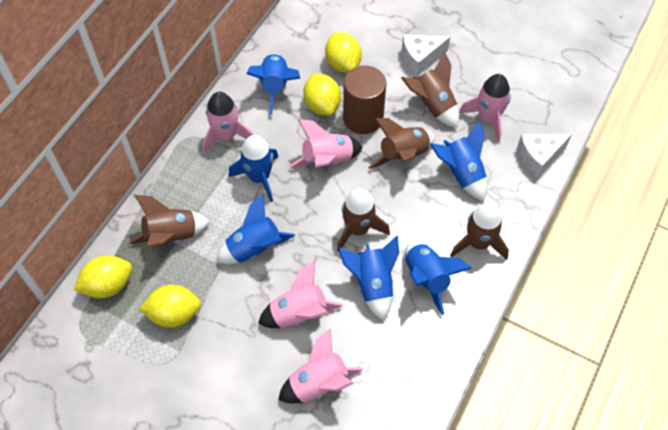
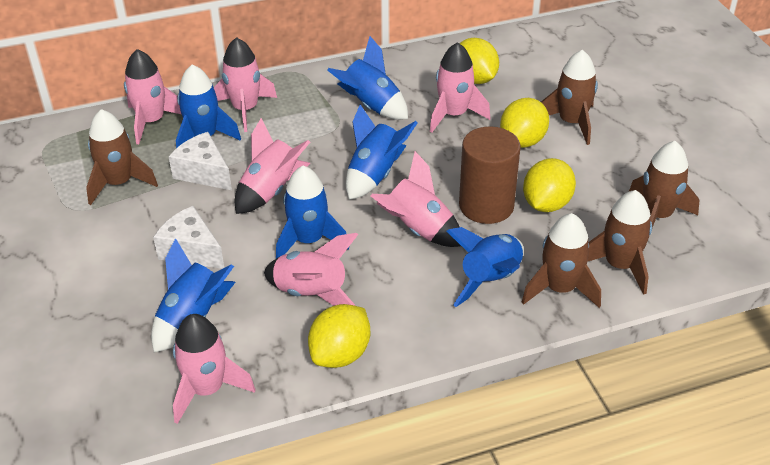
pink rocket: 5 -> 7

